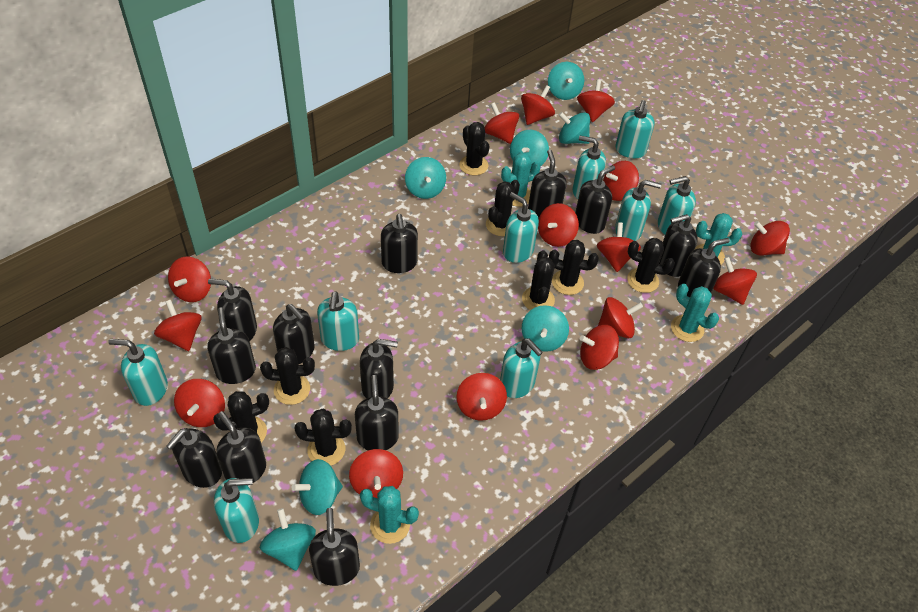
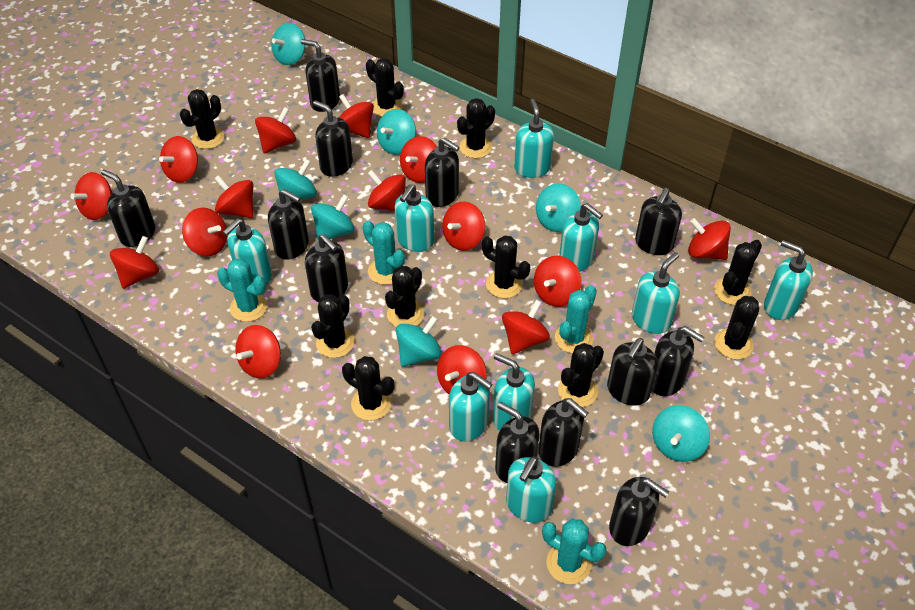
black cactus: 8 -> 10
black soap dispenser: 13 -> 12

